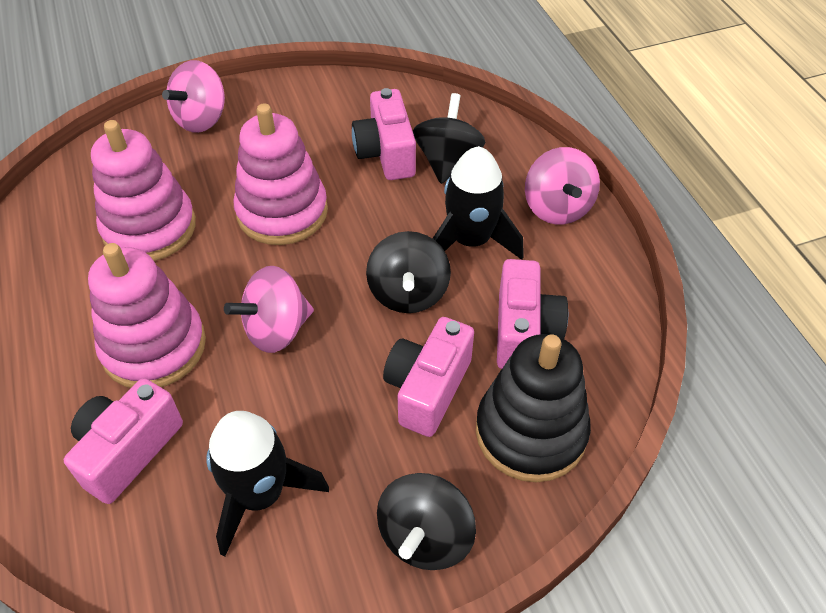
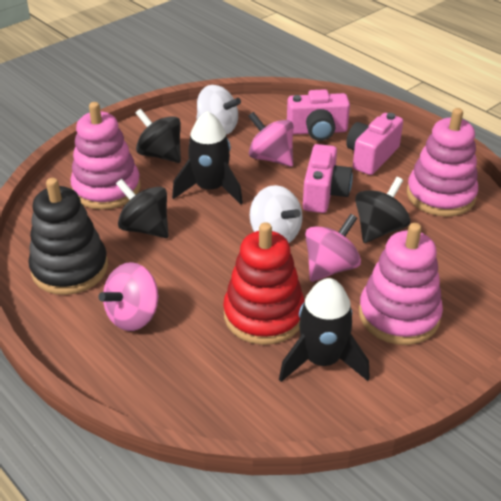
pink camera: 4 -> 3
red stacking toy: 0 -> 1
white spinning top: 0 -> 2

